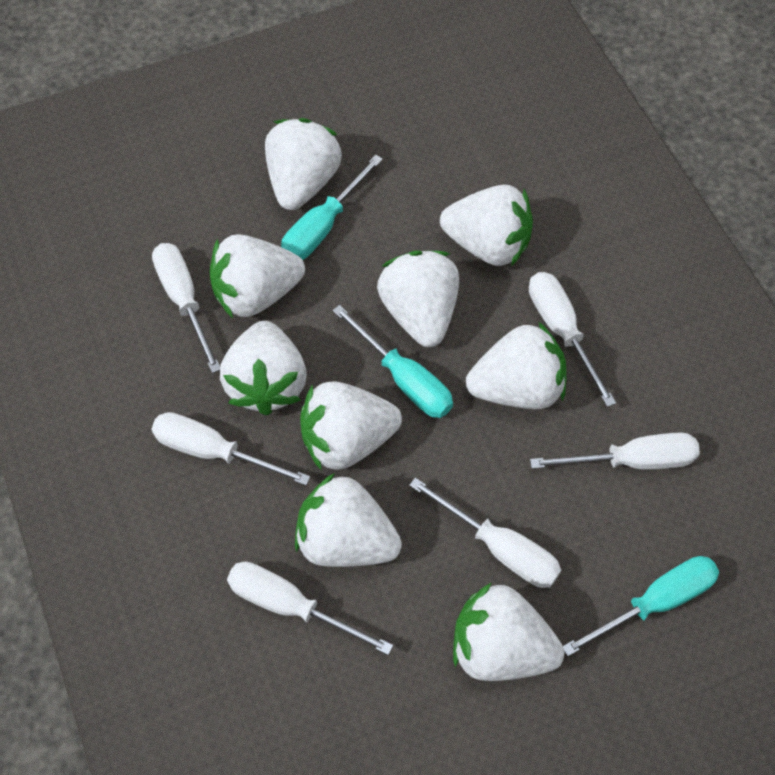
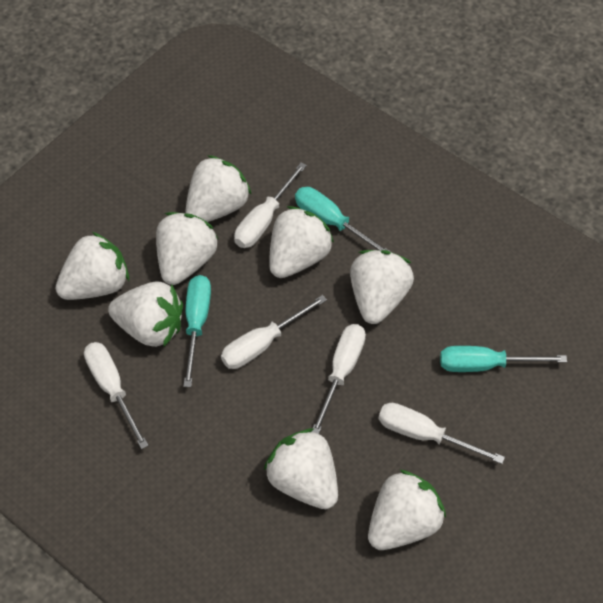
white screwdriver: 6 -> 5
white strawberry: 9 -> 8

